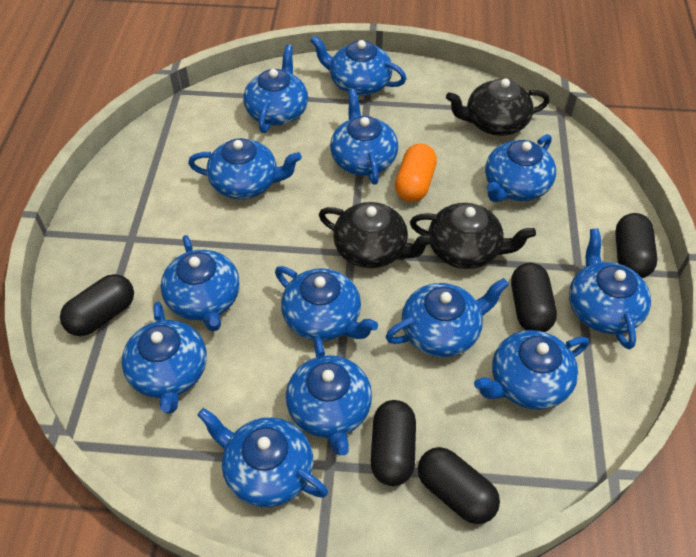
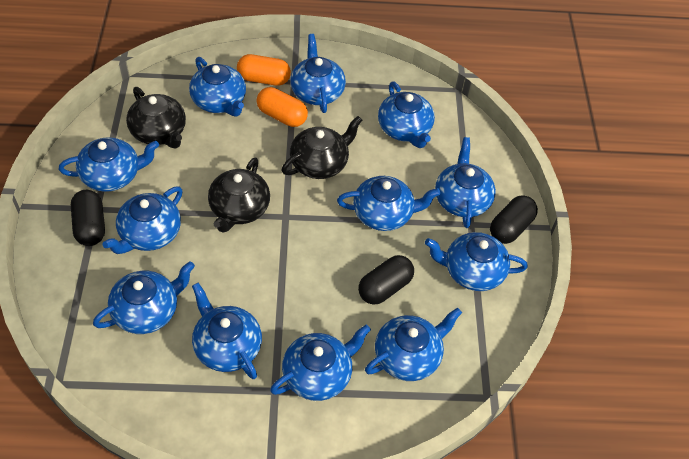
black capsule: 5 -> 3
blue teapot: 13 -> 12
orange capsule: 1 -> 2

